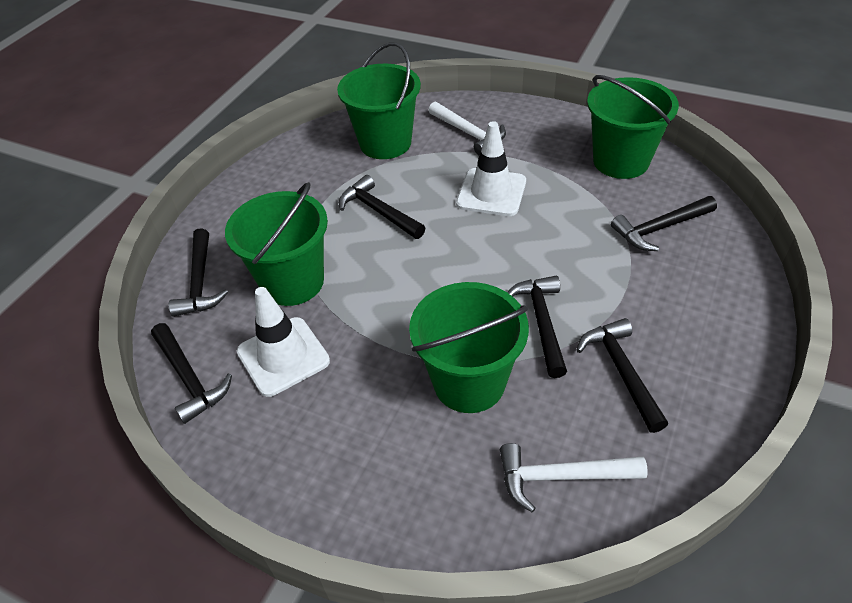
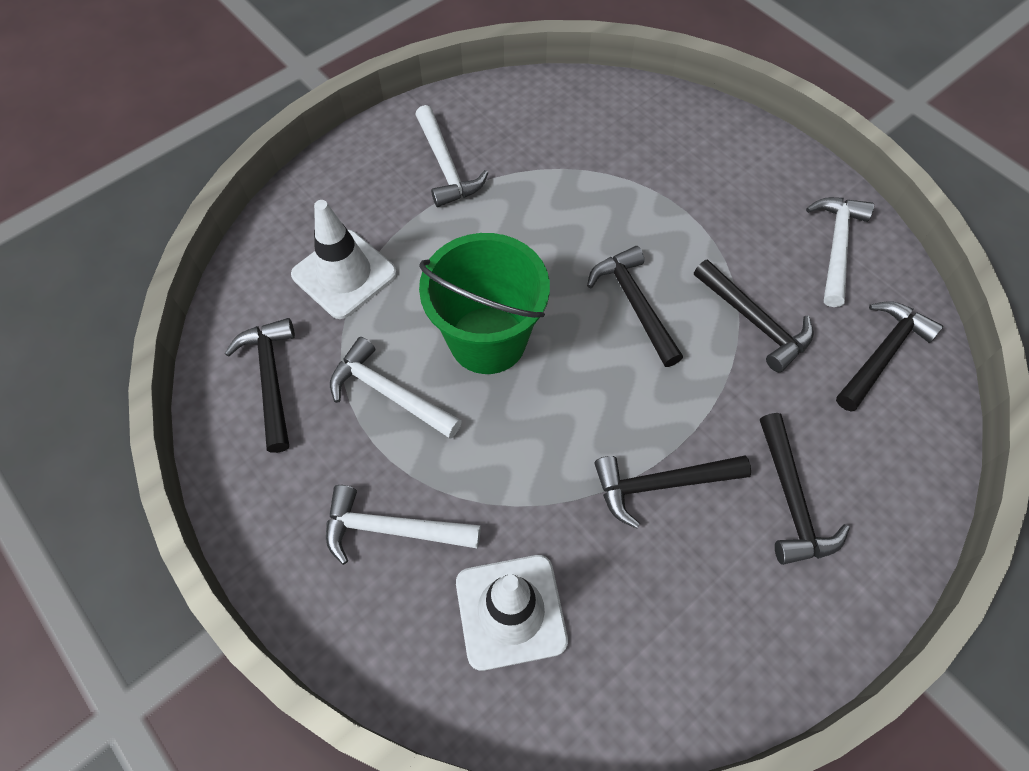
green bucket: 4 -> 1
white hammer: 2 -> 4

